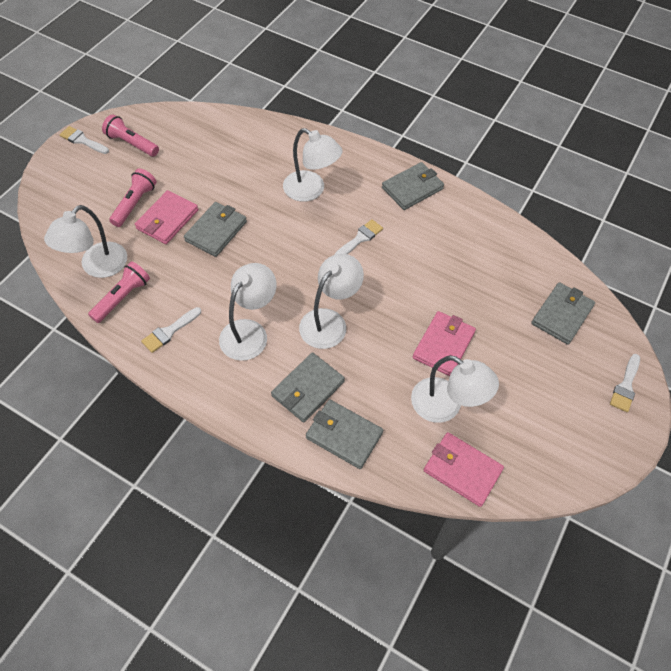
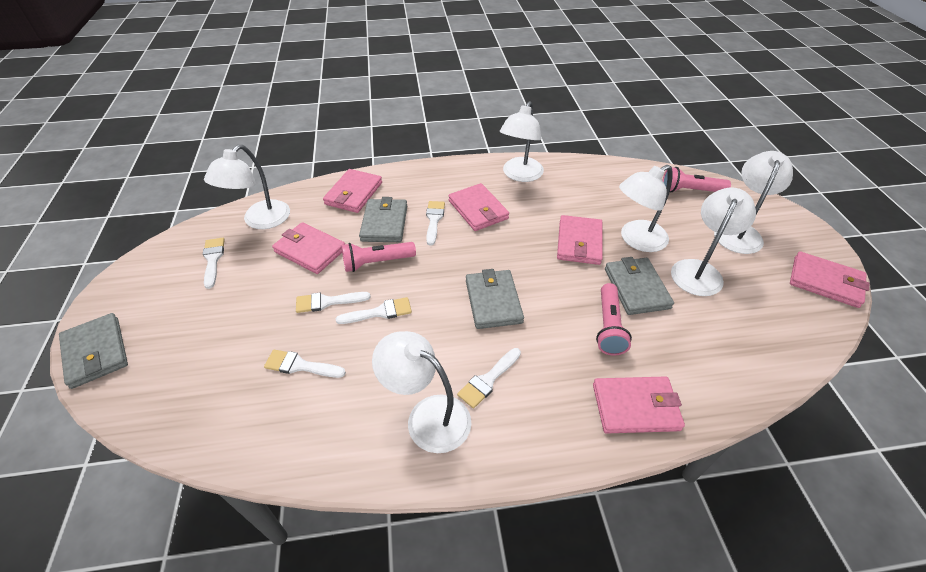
grey wallet: 5 -> 4
pink wallet: 3 -> 6
white brush: 4 -> 6
white lamp: 5 -> 6

